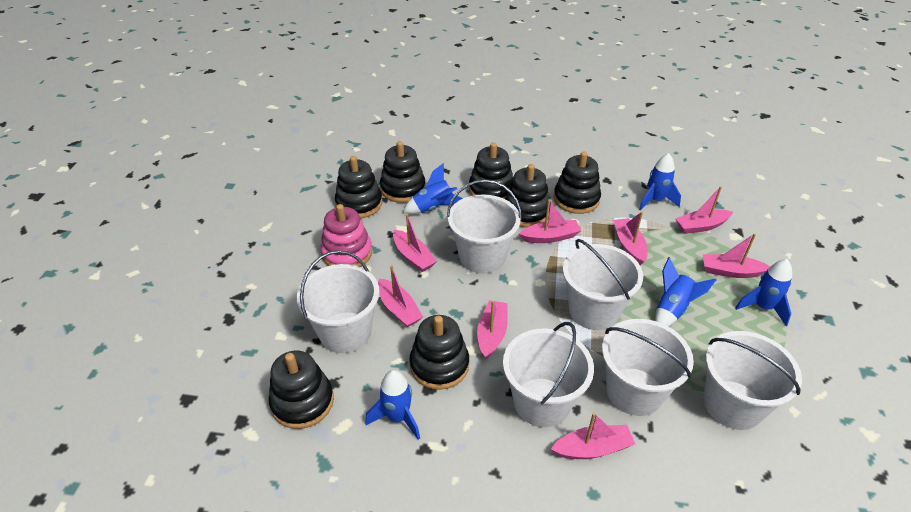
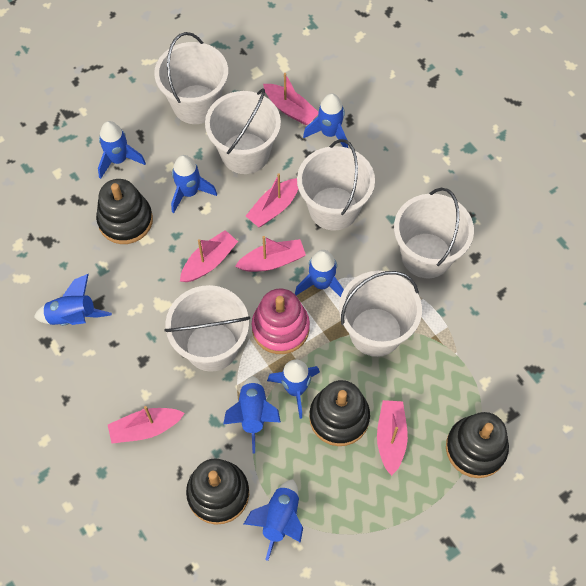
black stacking toy: 7 -> 4
blue rocket: 5 -> 8
pink boat: 8 -> 6

